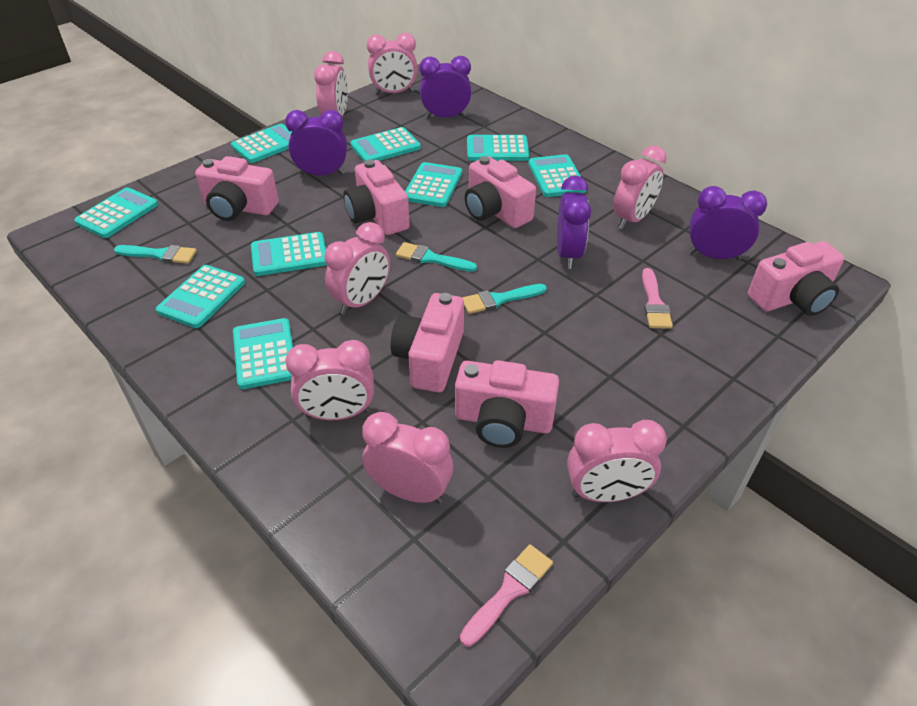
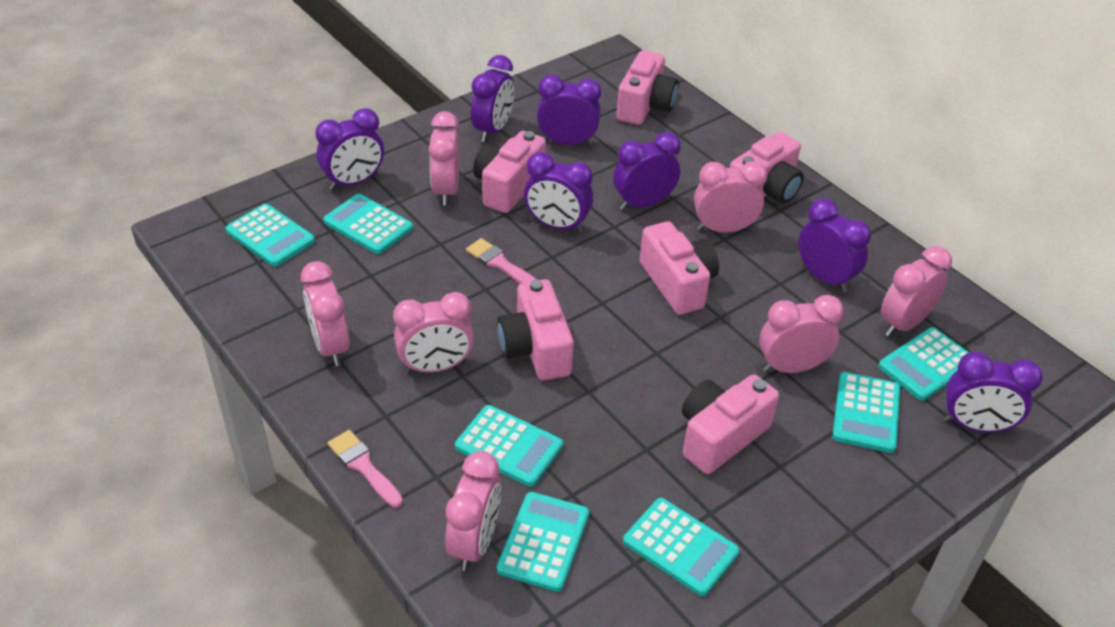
purple clock: 4 -> 7
turquoise brush: 3 -> 0
turquoise calculator: 9 -> 7

